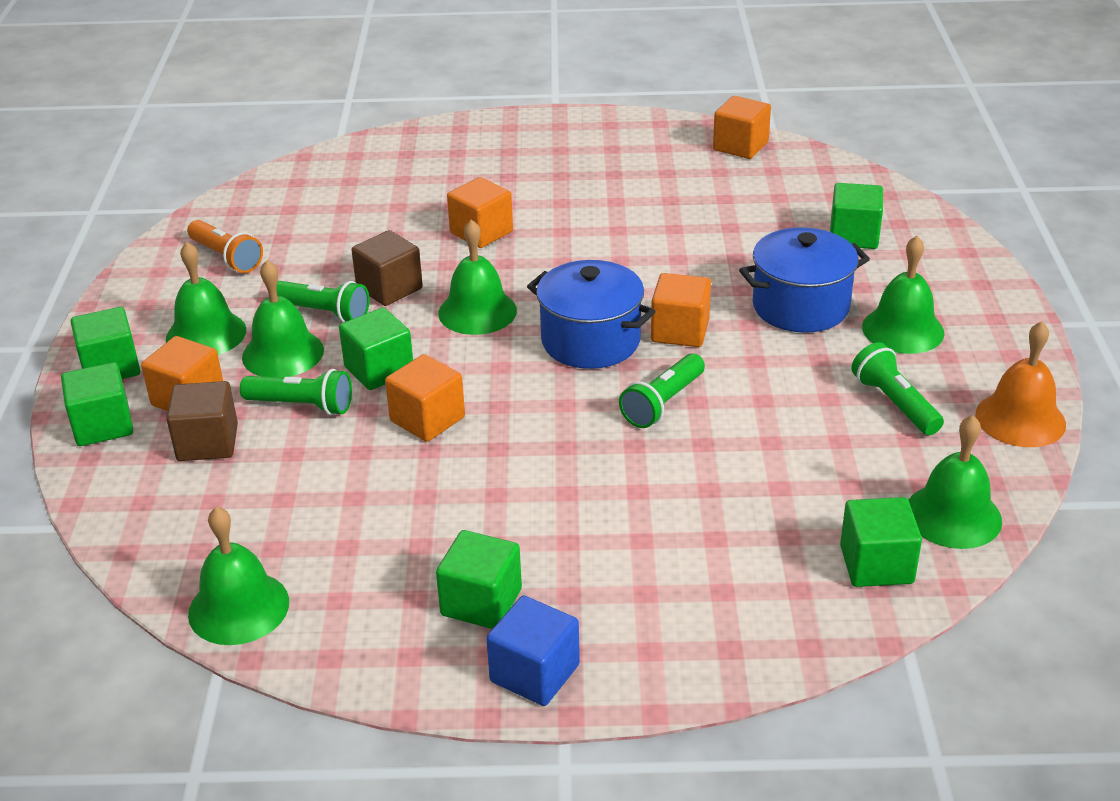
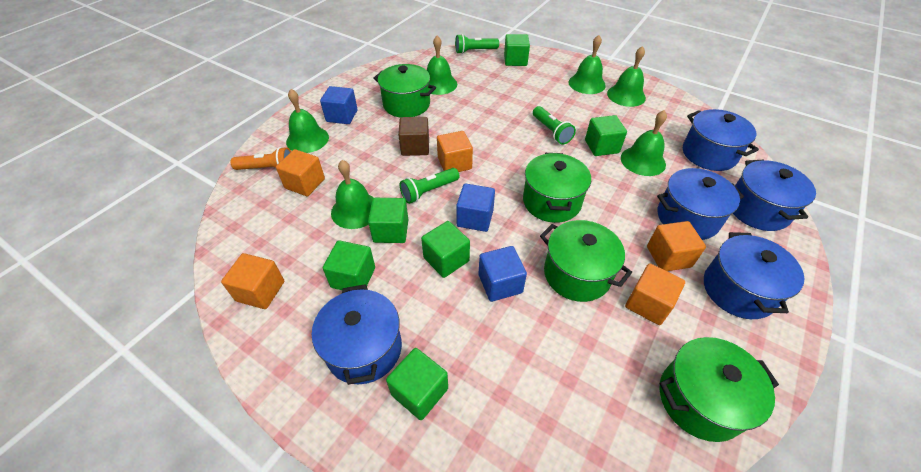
blue cube: 1 -> 3
blue pot: 2 -> 5
brown cube: 2 -> 1
green flashlight: 4 -> 3
green pot: 0 -> 4
orange bell: 1 -> 0

